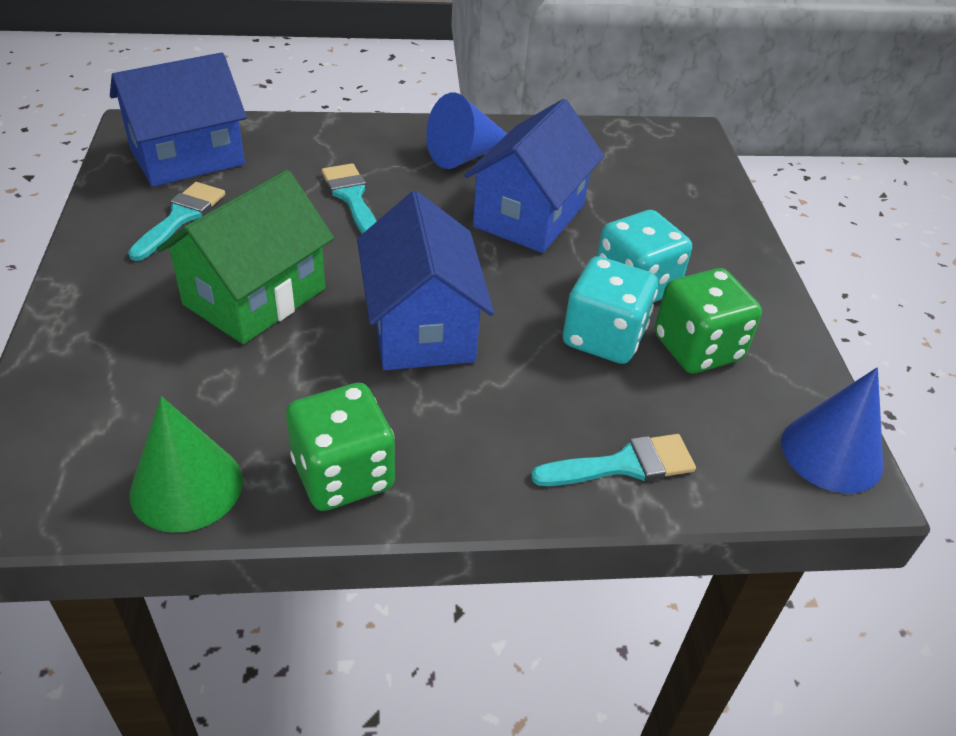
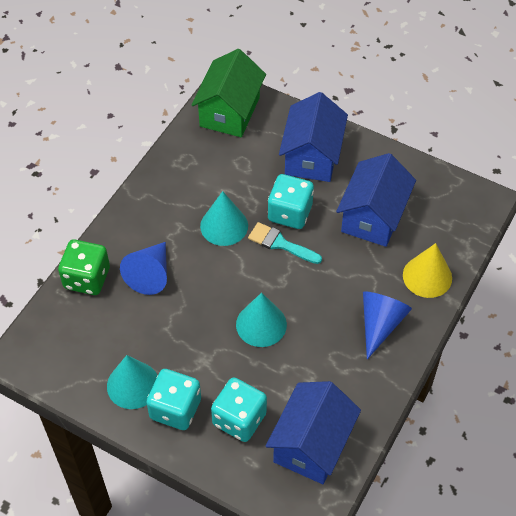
green cone: 1 -> 0
green dice: 2 -> 1
turquoise brush: 3 -> 1
turquoise cone: 0 -> 3
turquoise dice: 2 -> 3
yellow cone: 0 -> 1

